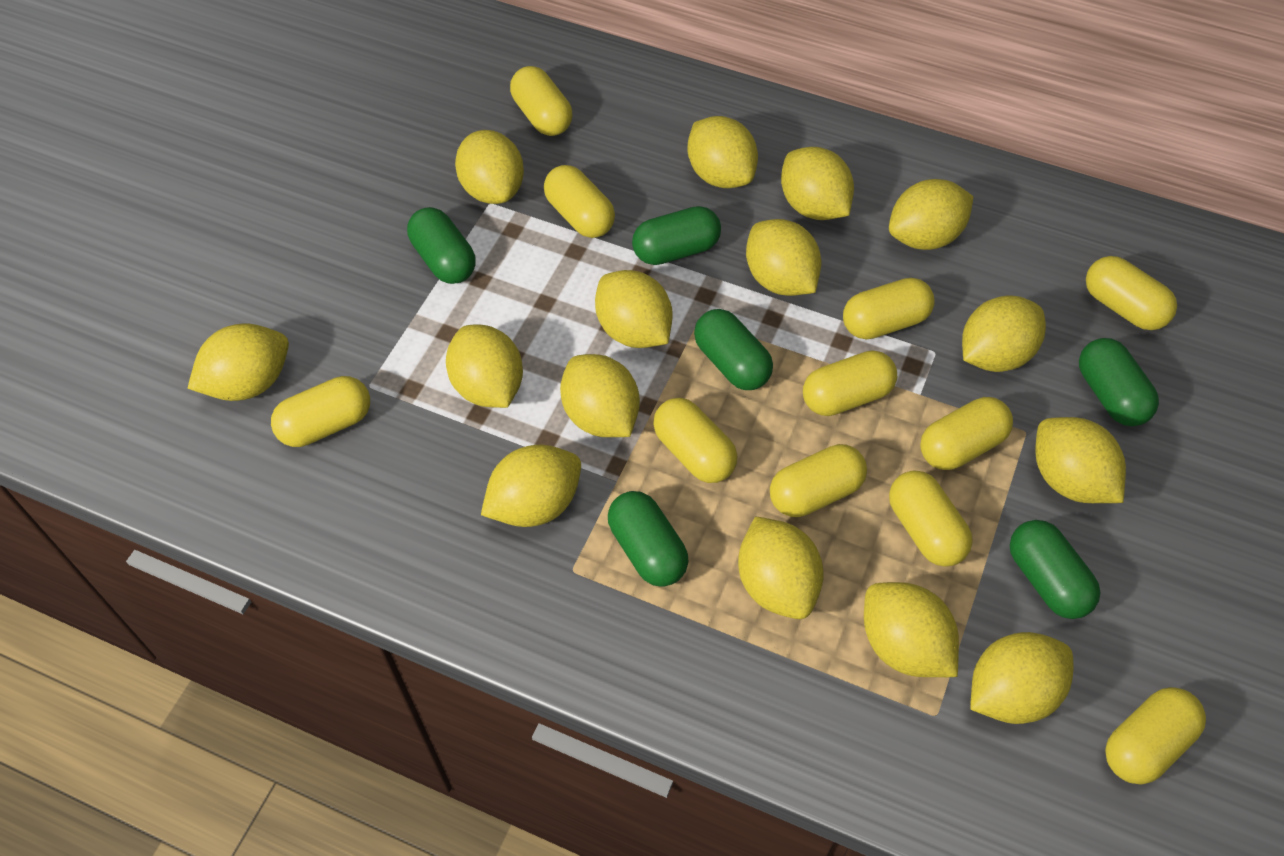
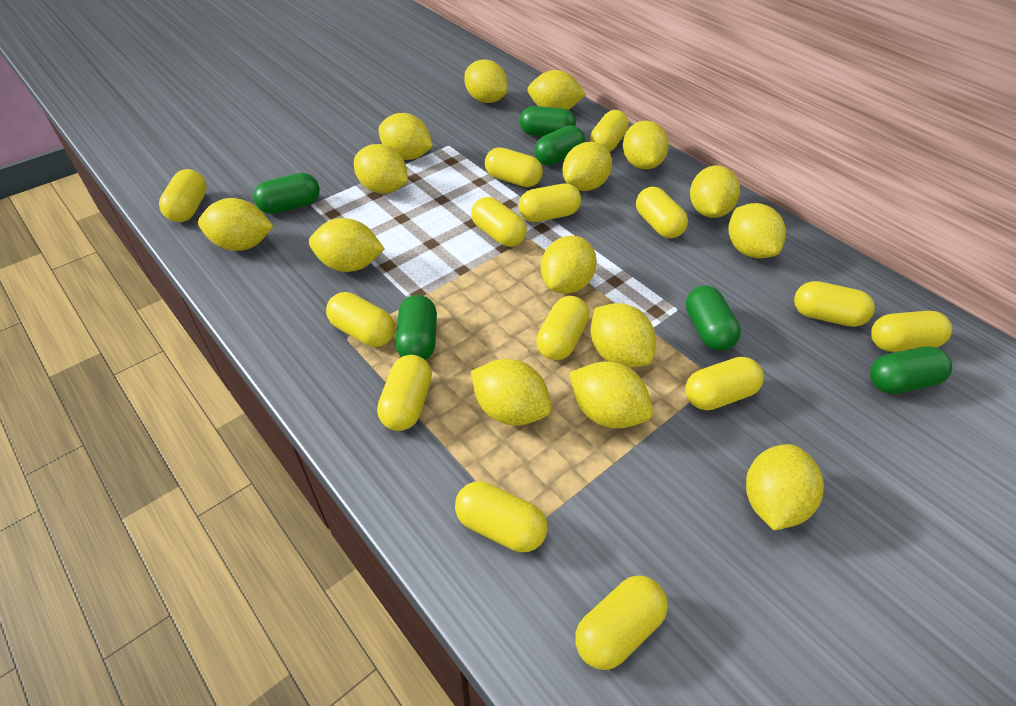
yellow capsule: 11 -> 14

